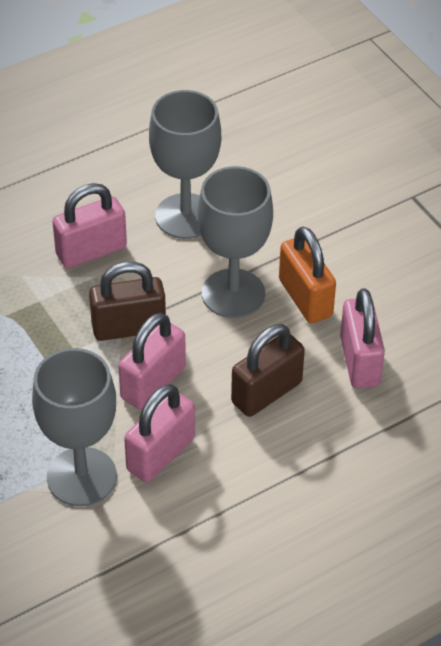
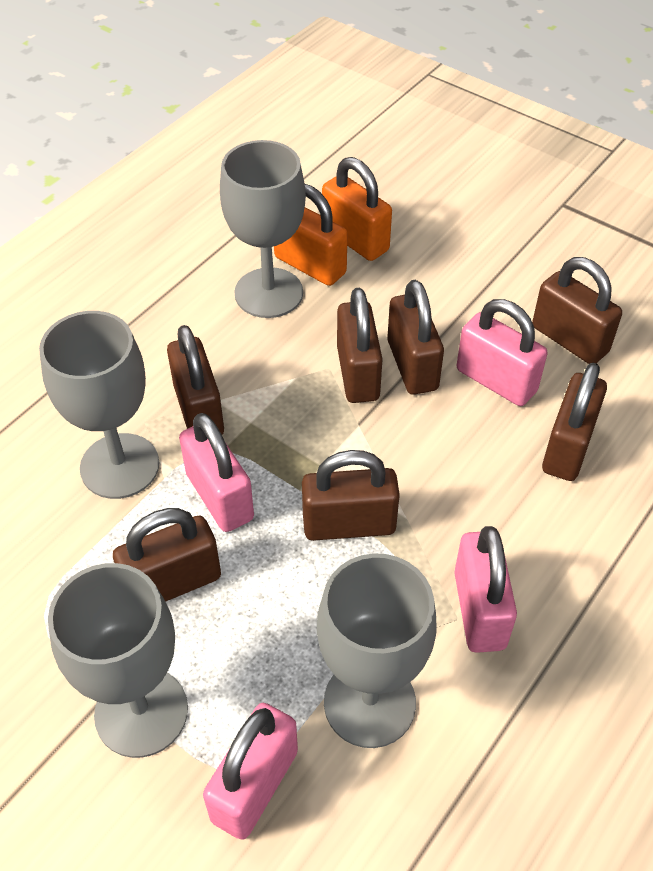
brown padlock: 2 -> 7
grey goblet: 3 -> 4
orange padlock: 1 -> 2

